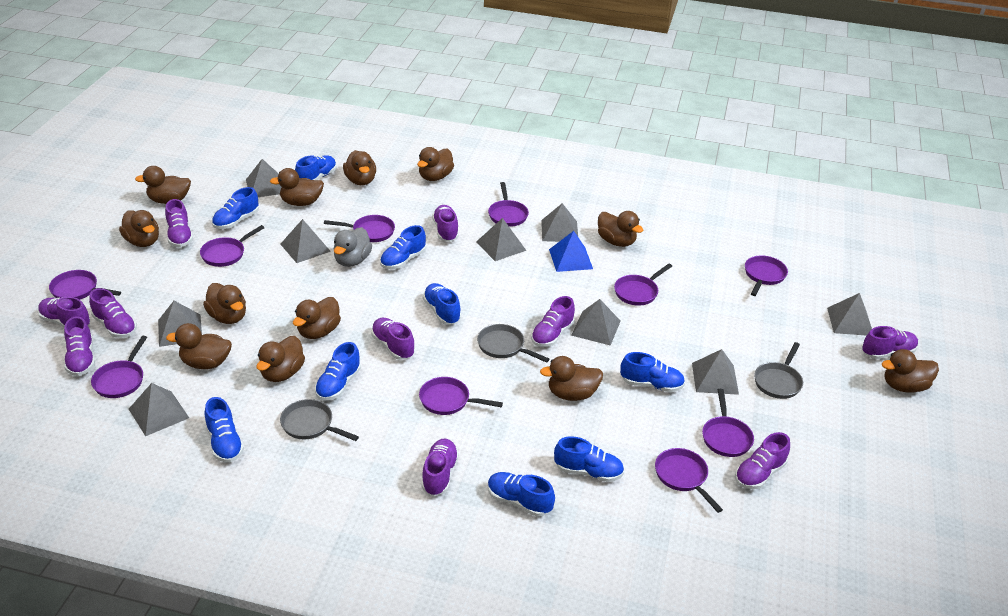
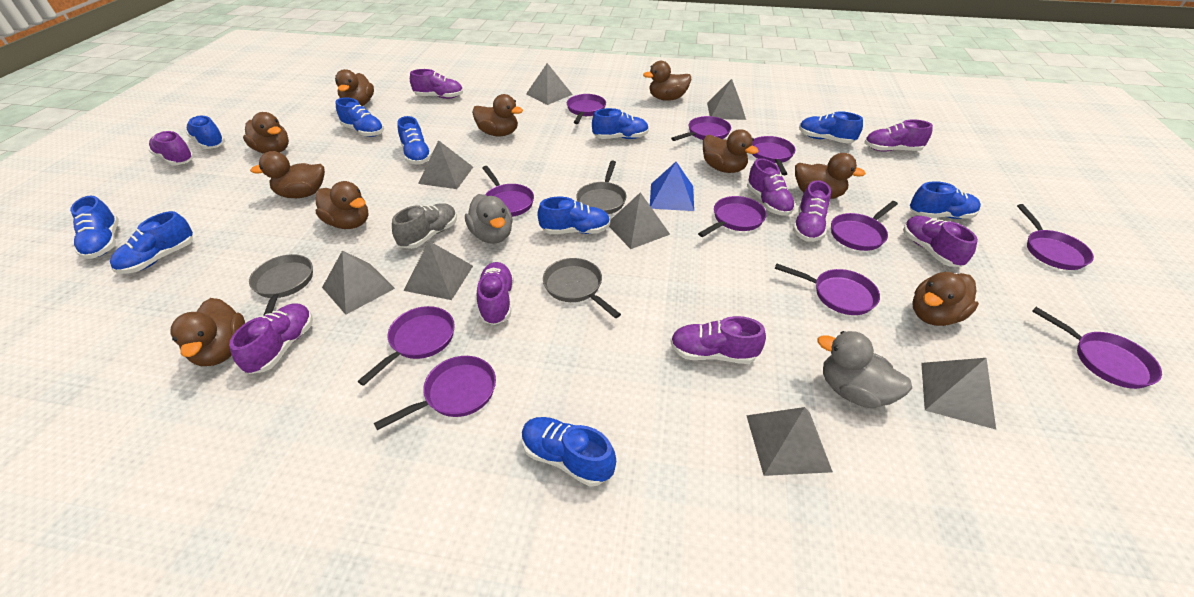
blue shoe: 9 -> 10
brown duck: 12 -> 10
grey duck: 1 -> 2
grey pyramid: 9 -> 8
grey shoe: 0 -> 1
purple pan: 10 -> 11
purple shoe: 10 -> 9

